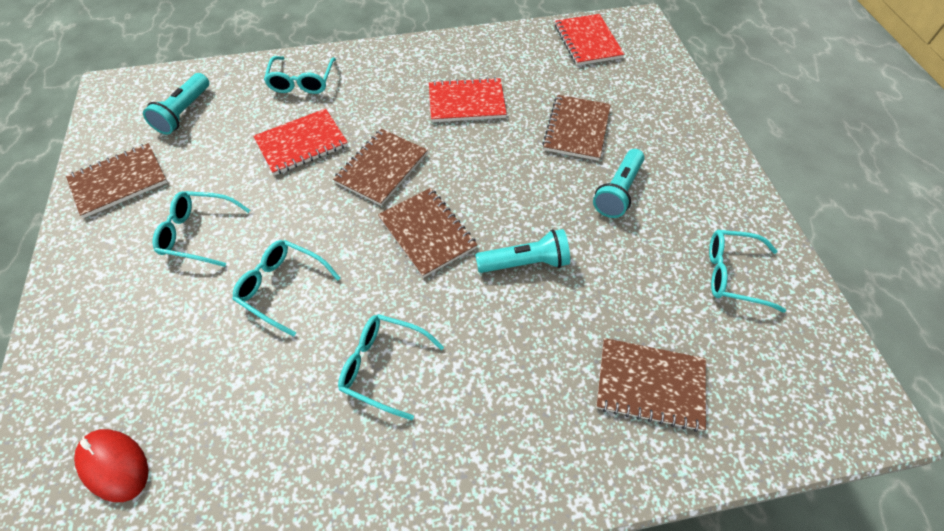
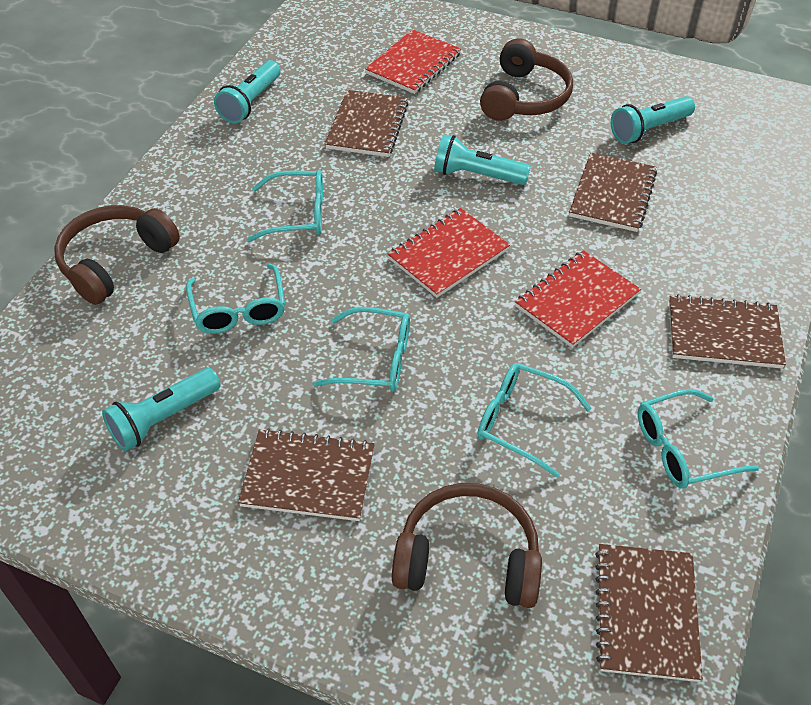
brown headphones: 0 -> 3
red mouse: 1 -> 0
turquoise flashlight: 3 -> 4

